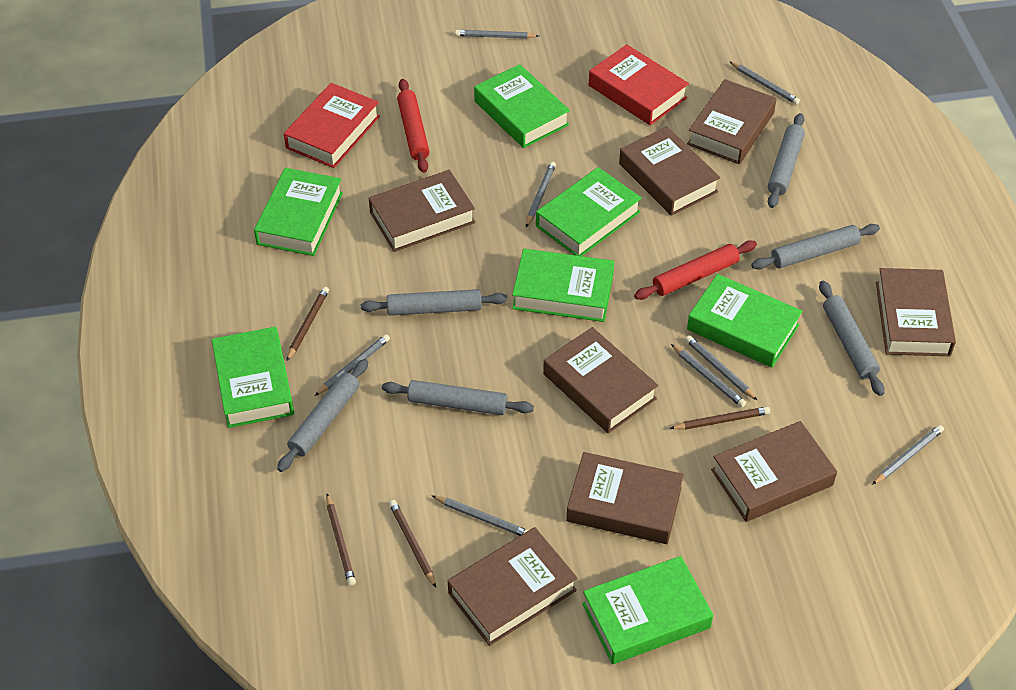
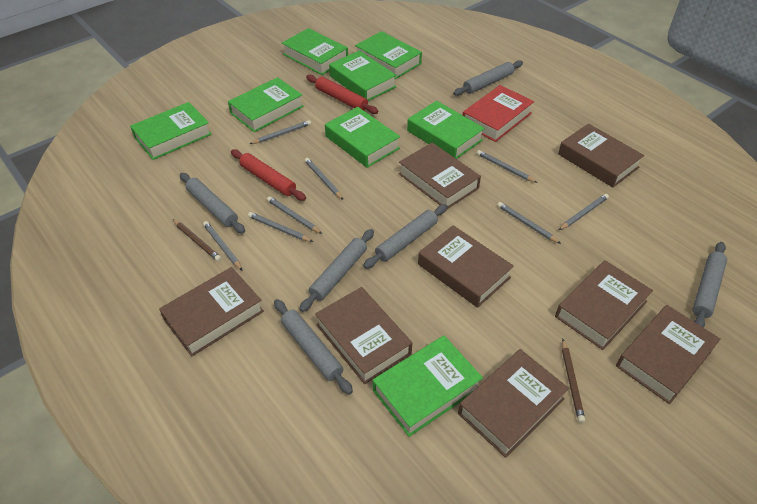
brown pencil: 4 -> 2
green book: 7 -> 8
red book: 2 -> 1

